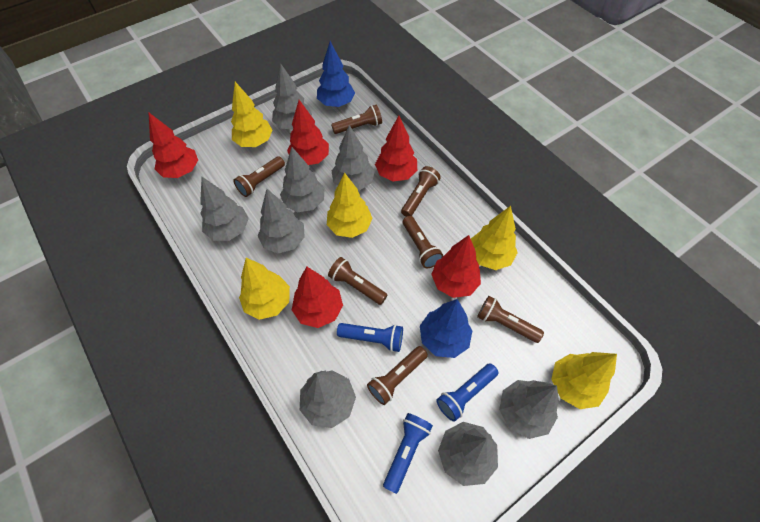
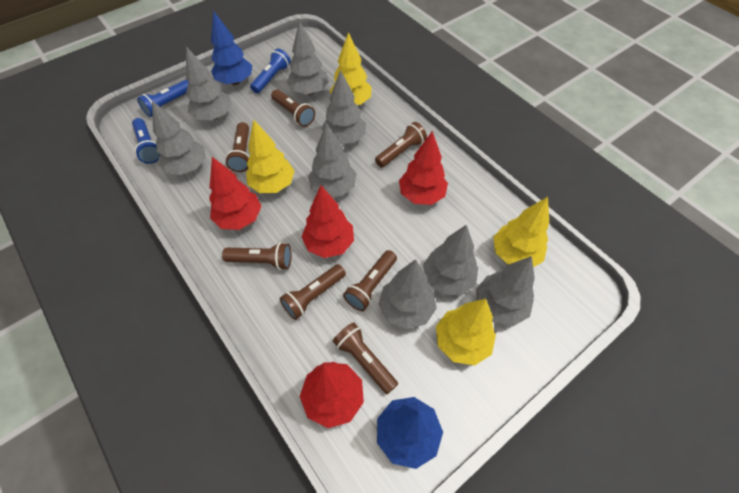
red tree: 5 -> 4
yellow tree: 5 -> 4

